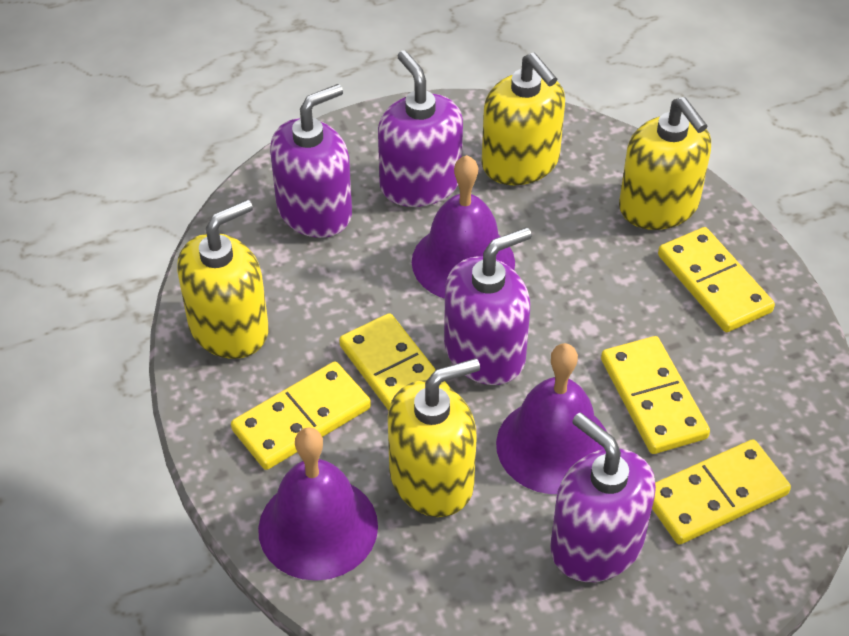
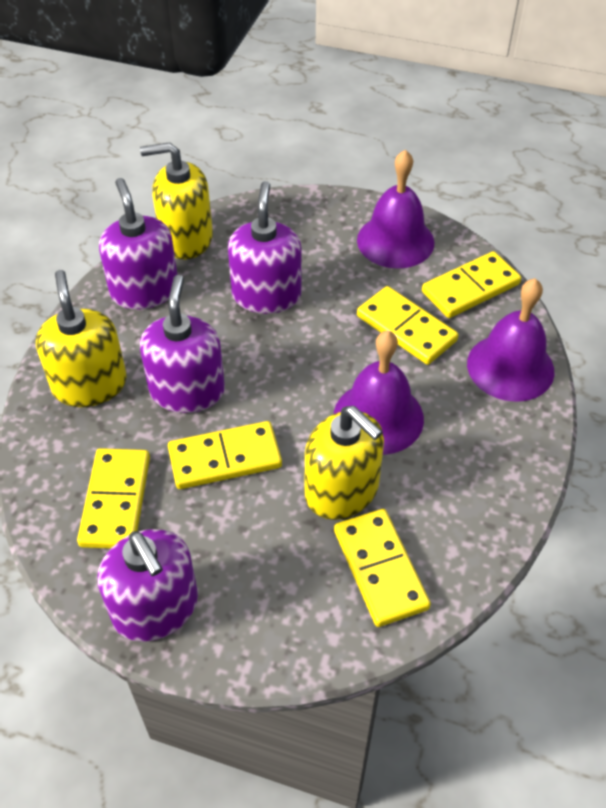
yellow soap dispenser: 4 -> 3

